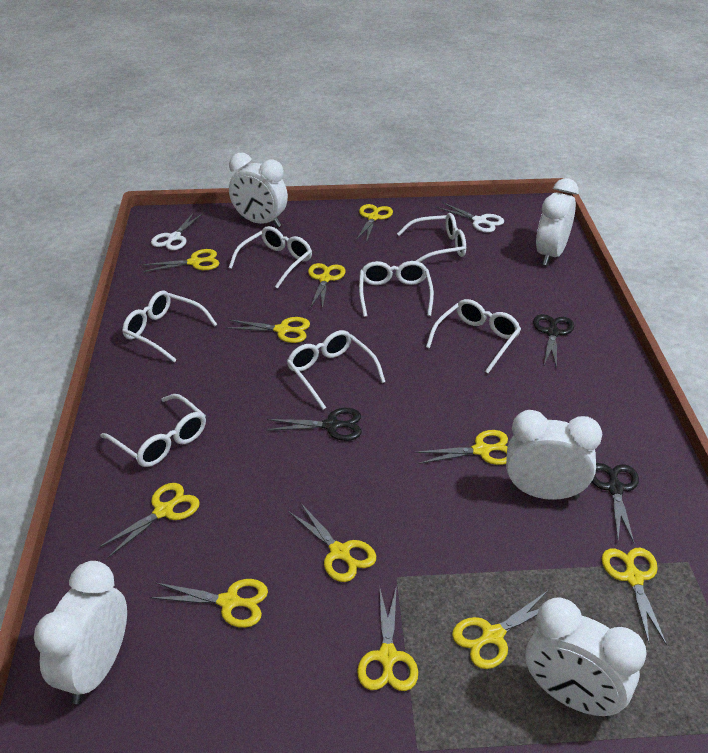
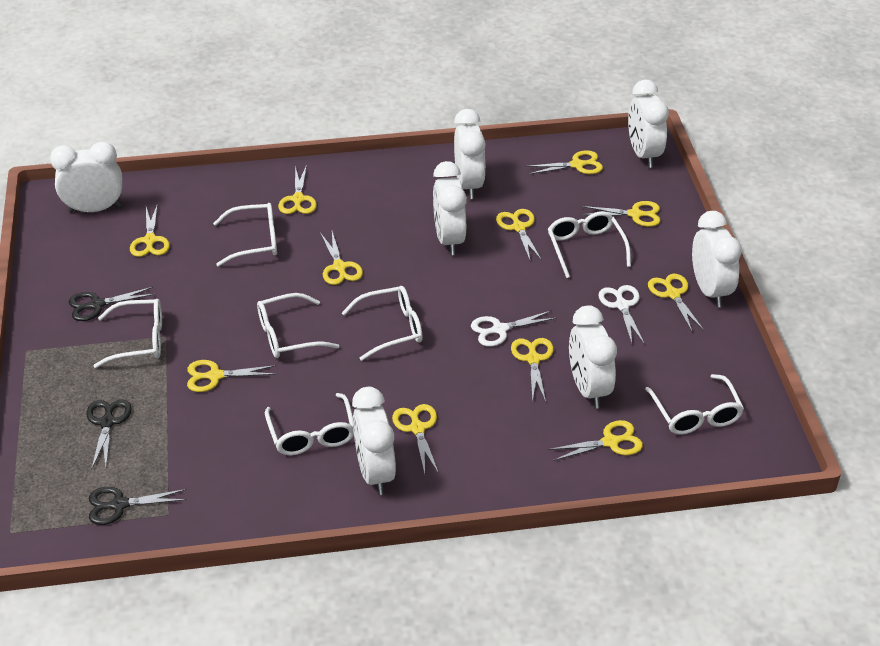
white clock: 5 -> 7

